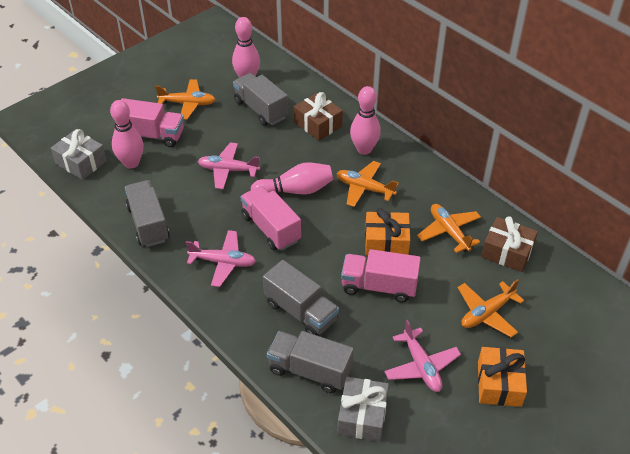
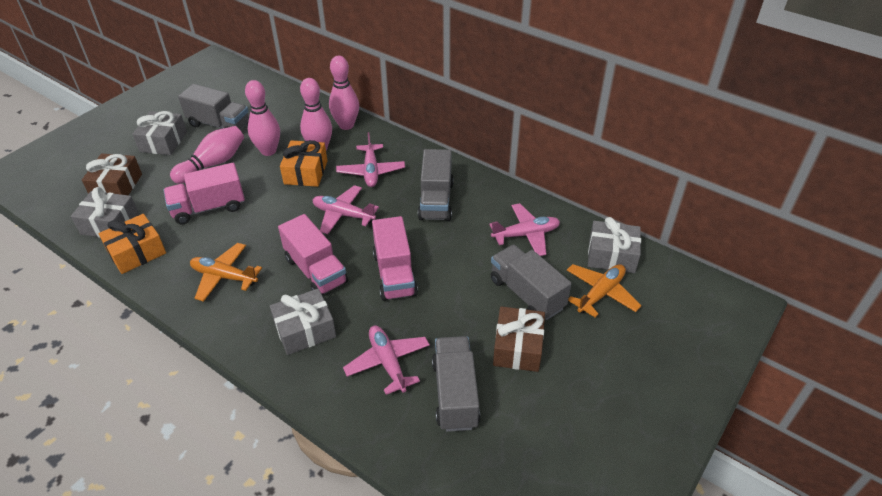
grey gift: 2 -> 4
orange plane: 4 -> 2
pink plane: 3 -> 4

